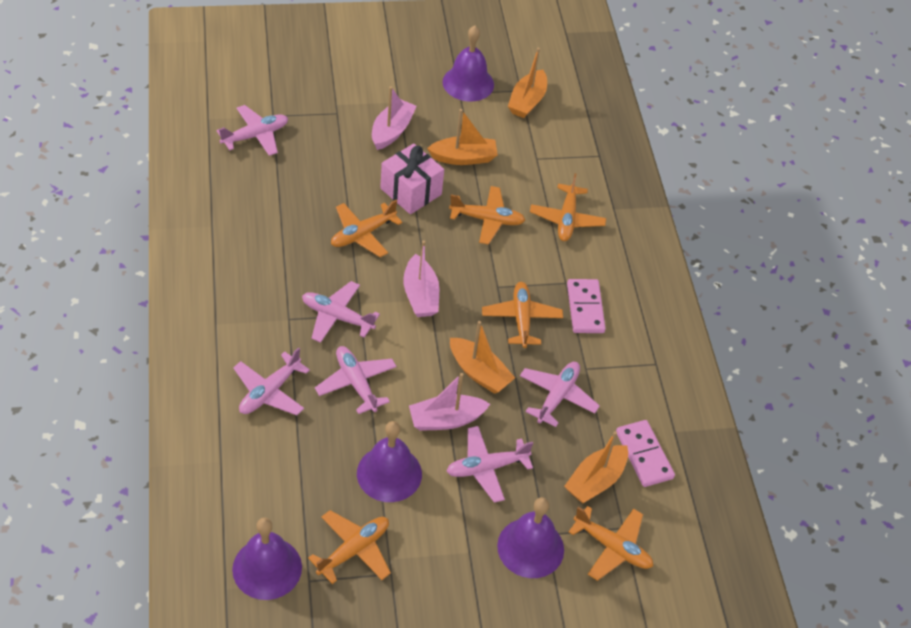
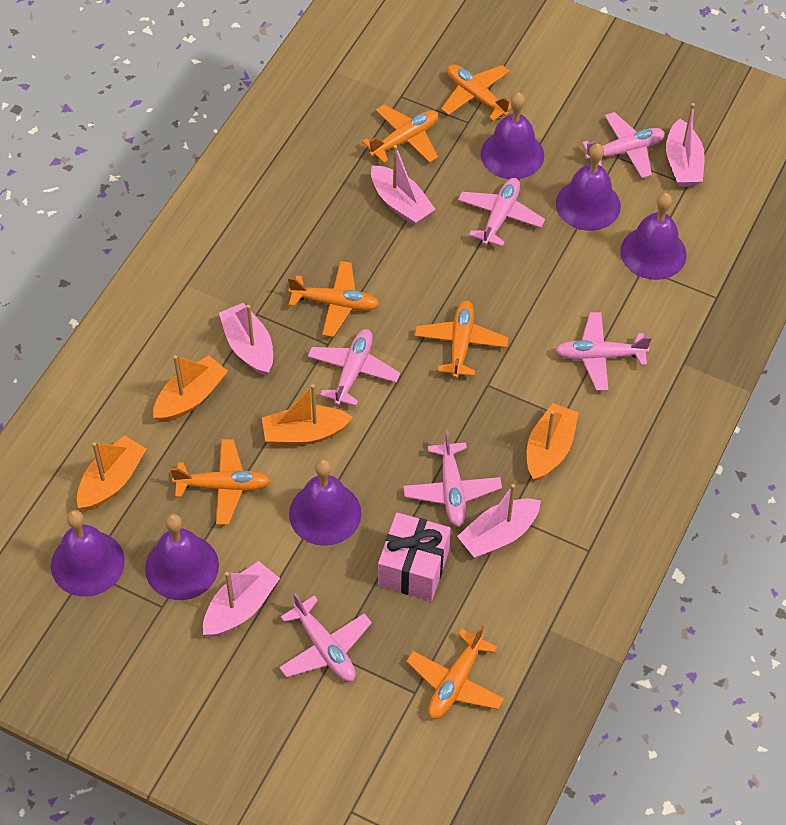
pink boat: 3 -> 5
pink domino: 2 -> 0
purple bell: 4 -> 6

